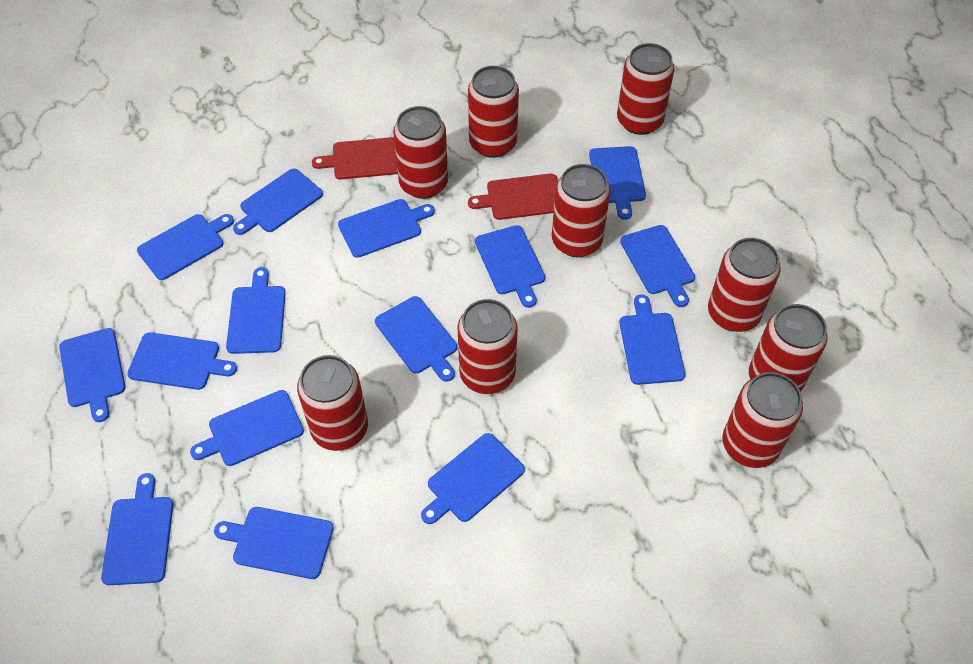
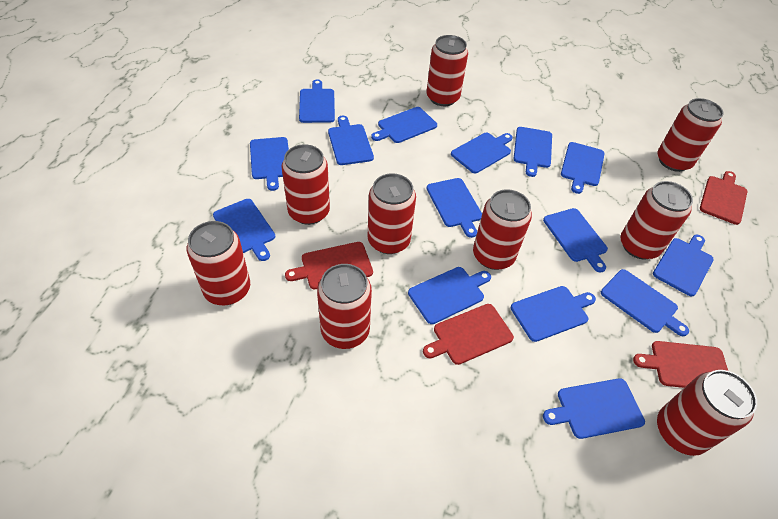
red cutting board: 2 -> 4

